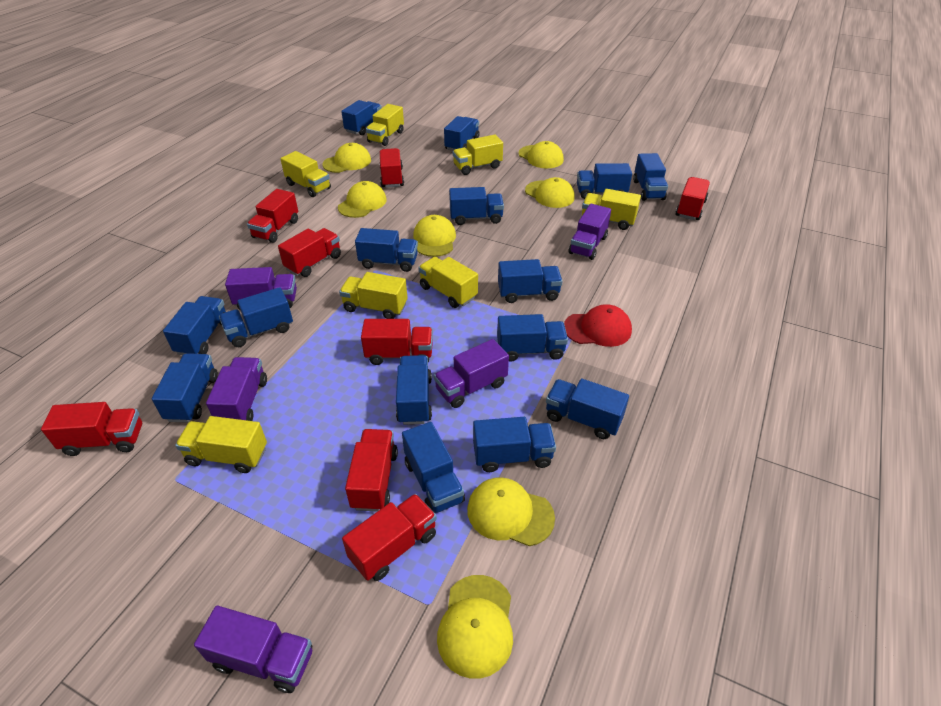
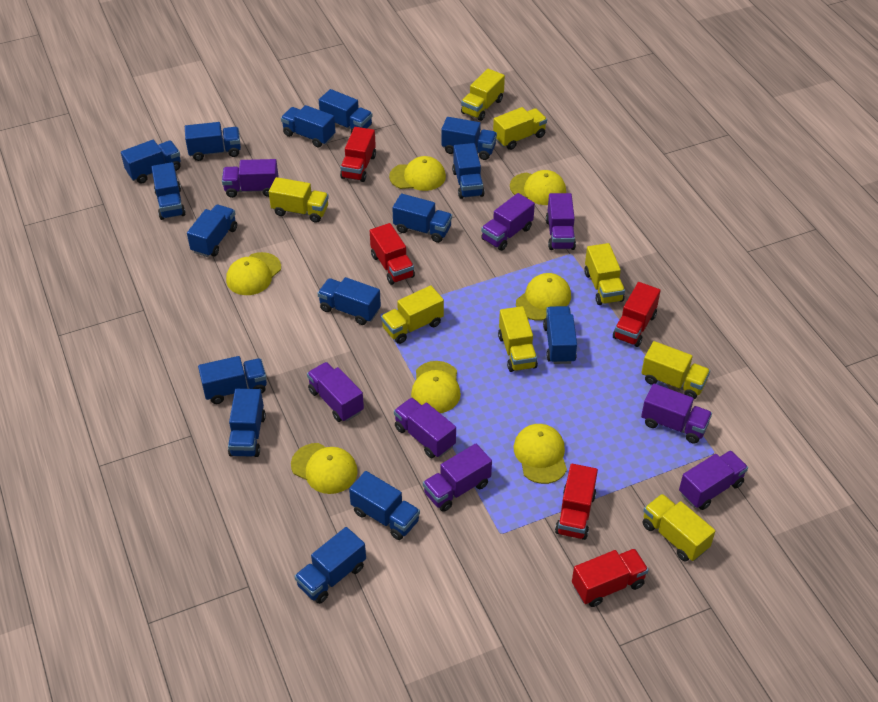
purple truck: 5 -> 8
red cap: 1 -> 0
red truck: 8 -> 5
yellow truck: 7 -> 8

